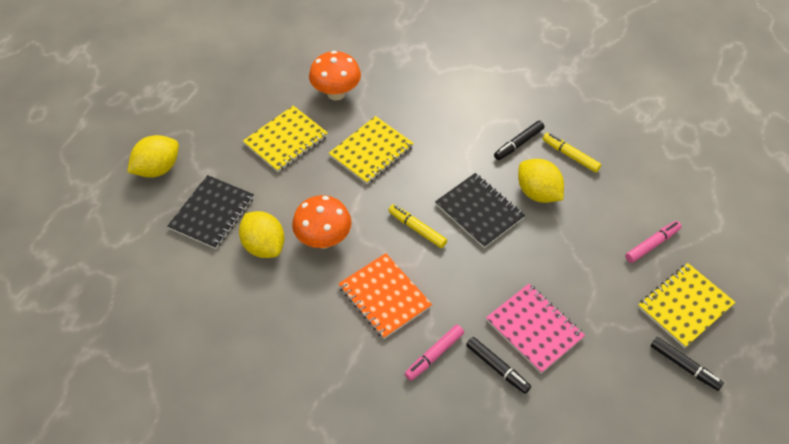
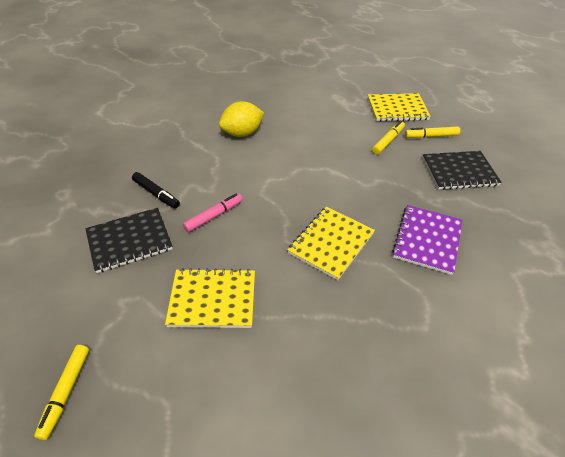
black marker: 3 -> 1
orange mushroom: 2 -> 0
orange notebook: 1 -> 0
pink marker: 2 -> 1
pink notebook: 1 -> 0
purple notebook: 0 -> 1
yellow lemon: 3 -> 1
yellow marker: 2 -> 3

